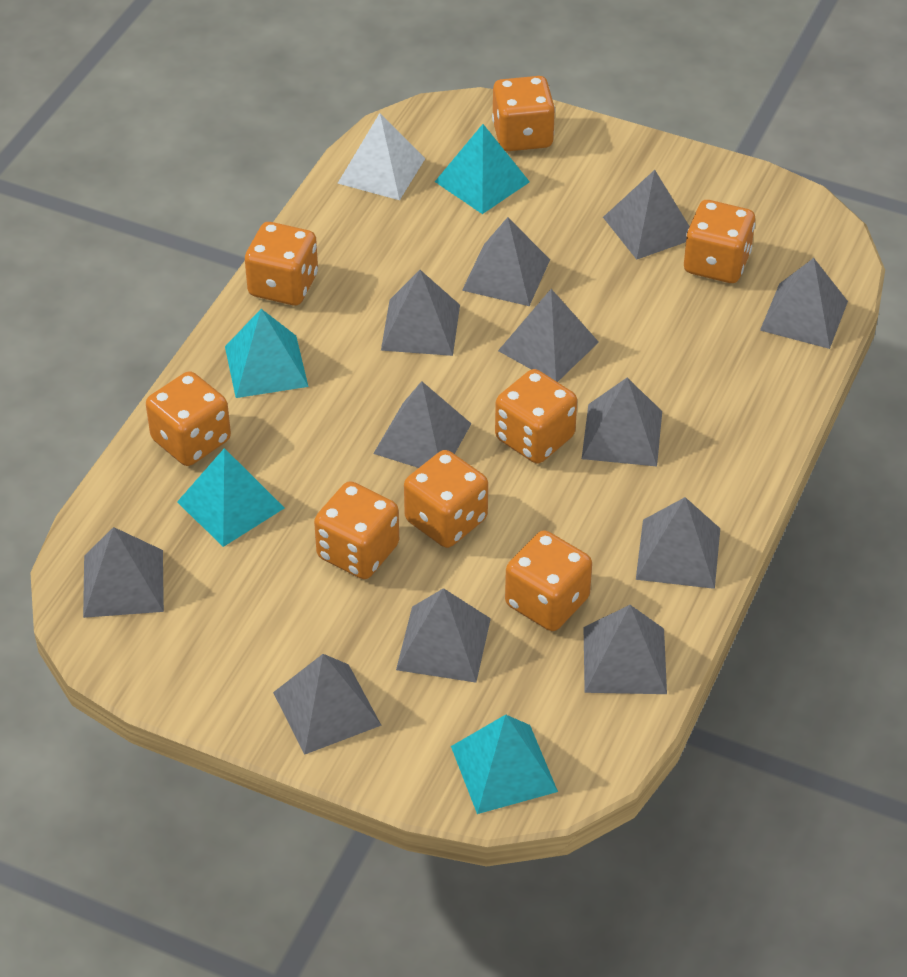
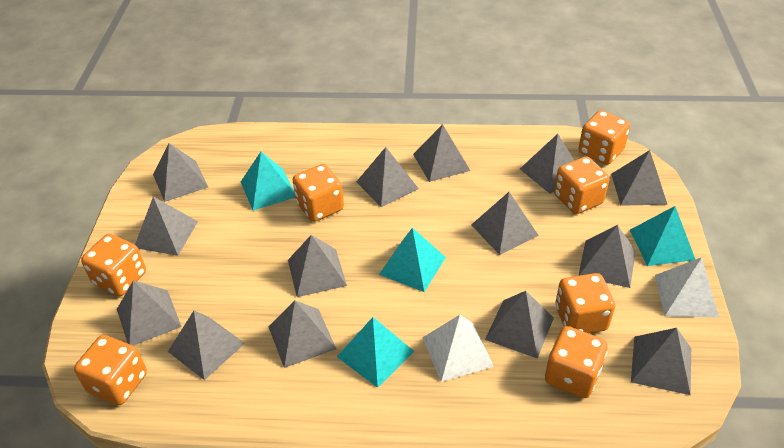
grey pyramid: 12 -> 14
orange dice: 8 -> 7
white pyramid: 1 -> 2

